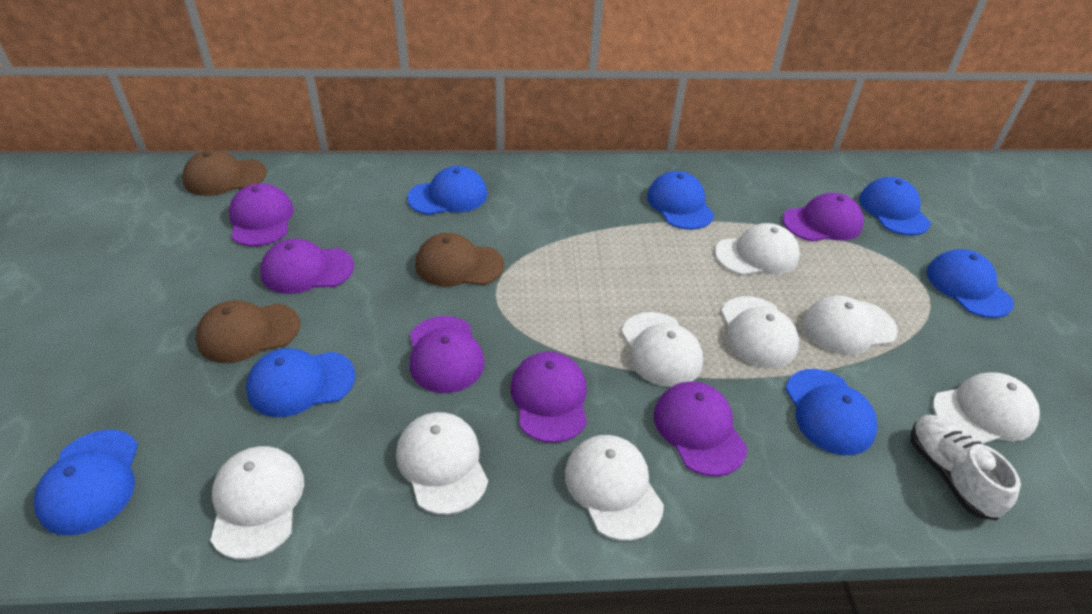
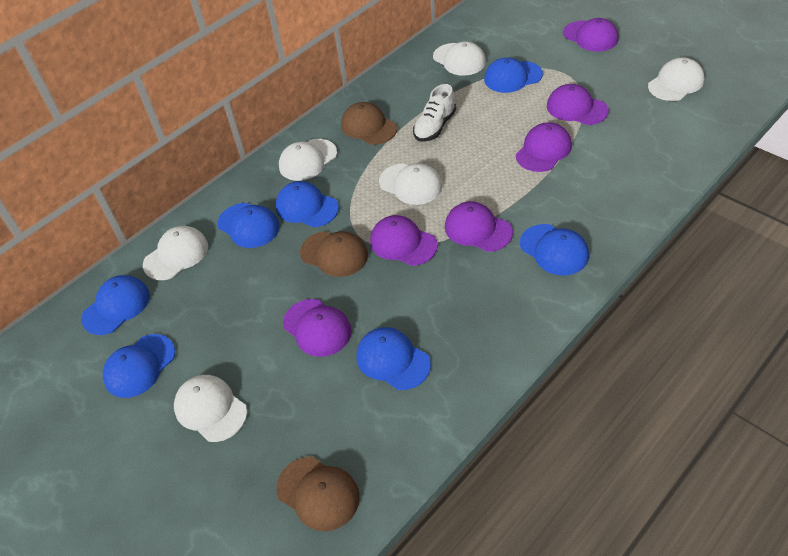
white cap: 8 -> 6

